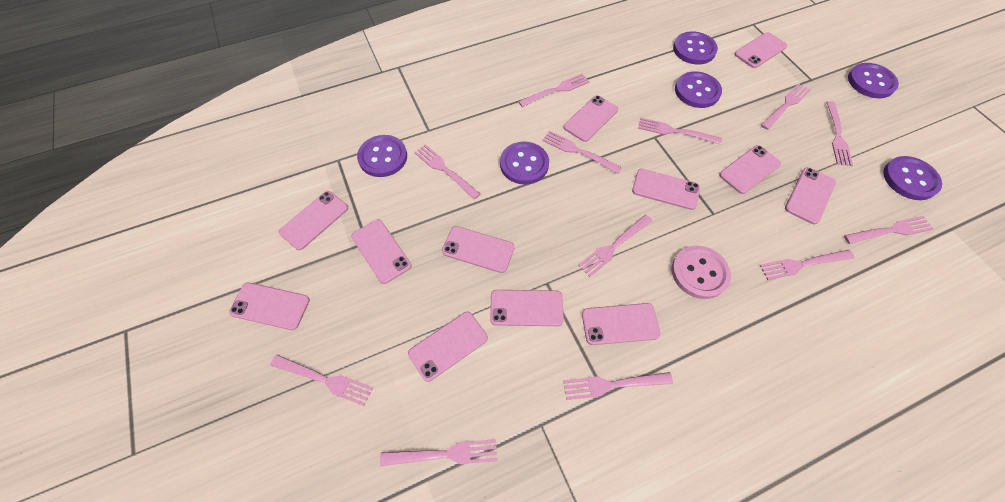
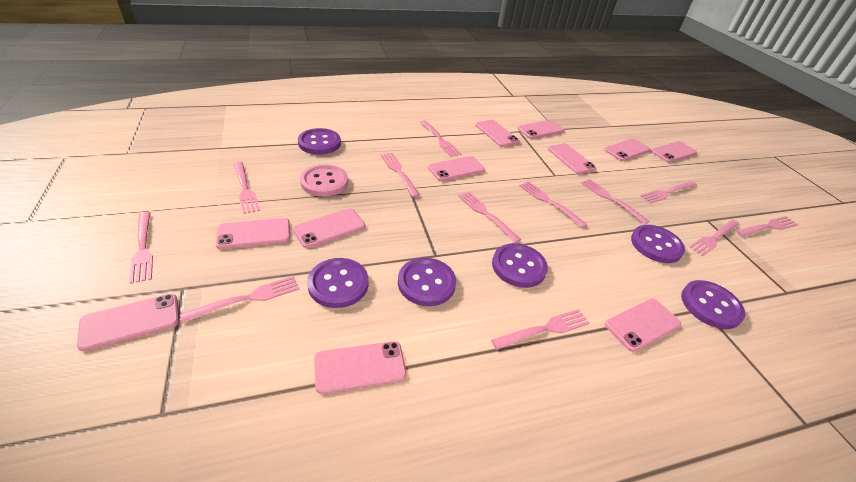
pink phone: 12 -> 11

